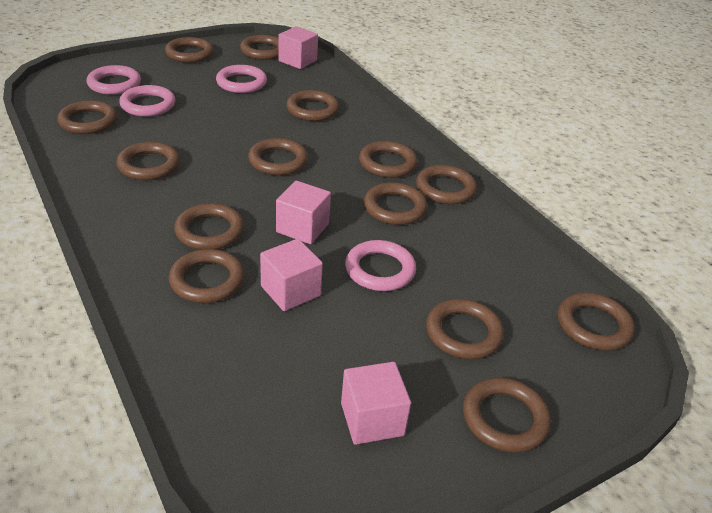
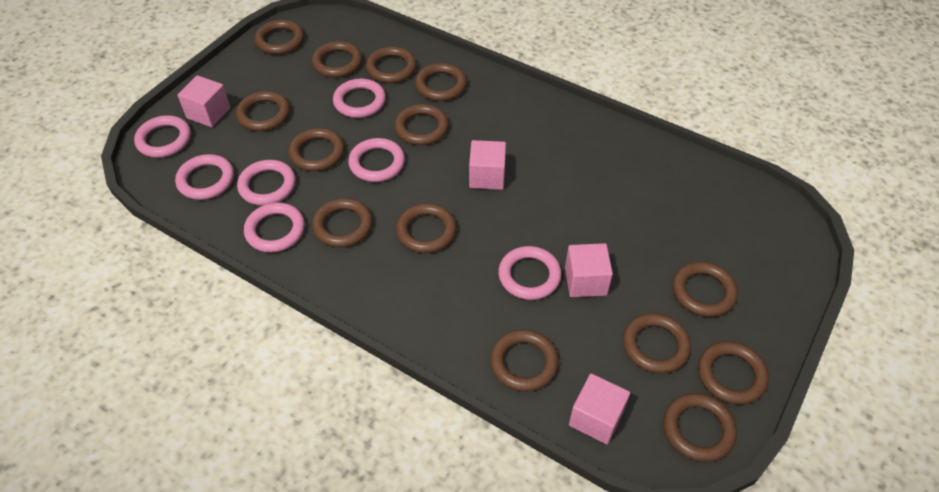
pink ring: 4 -> 7

